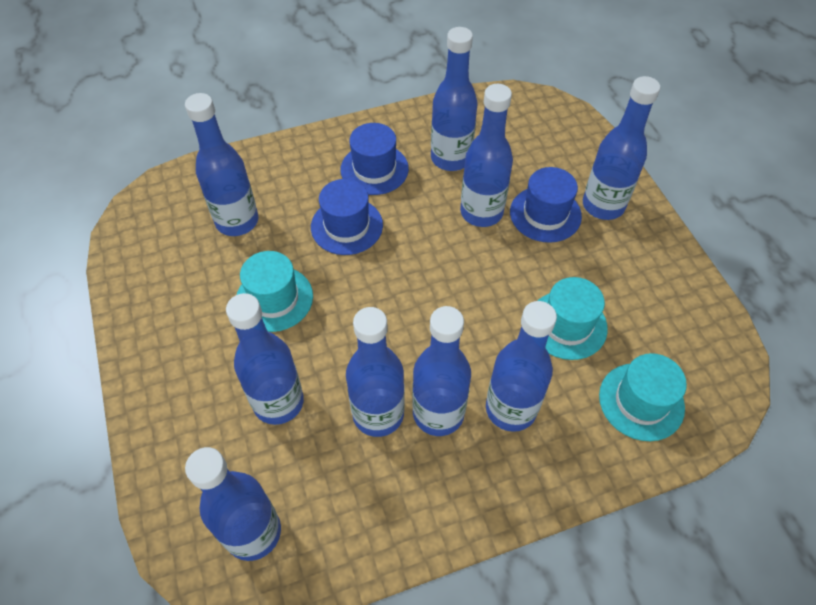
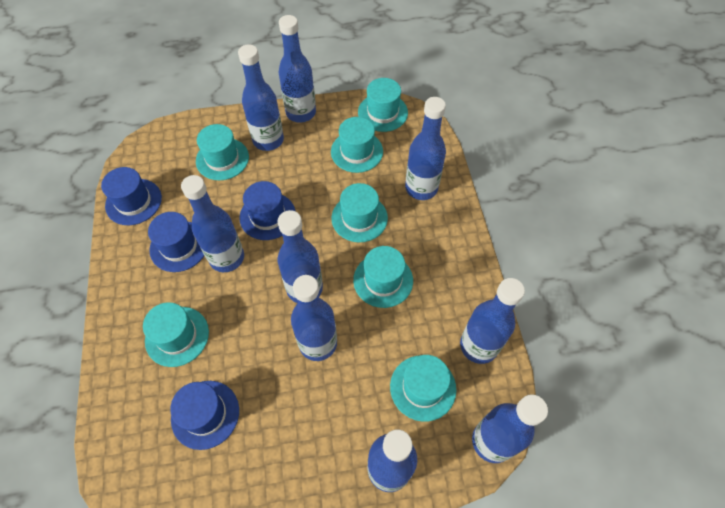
blue hat: 3 -> 4
turquoise hat: 3 -> 7

